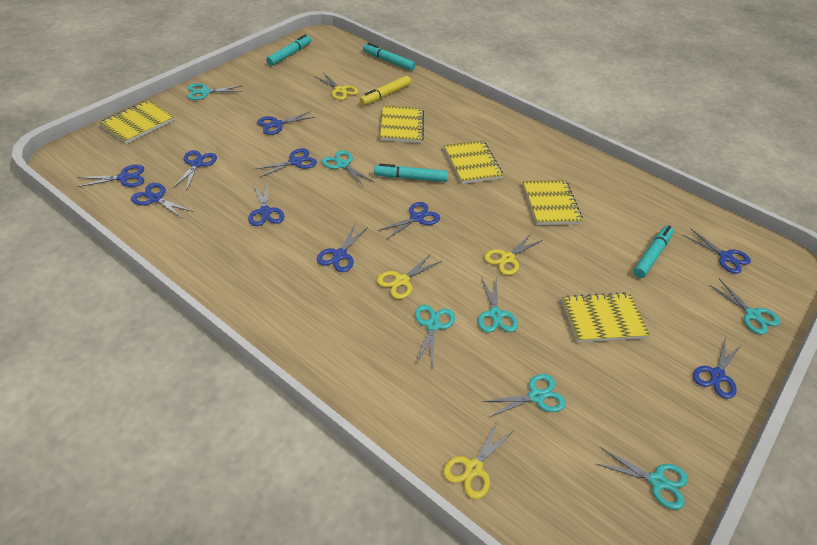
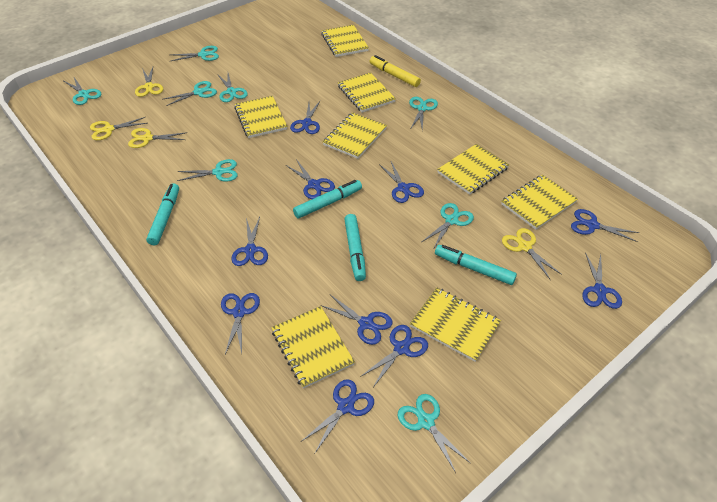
turquoise scissors: 7 -> 8
yellow notebook: 5 -> 8

